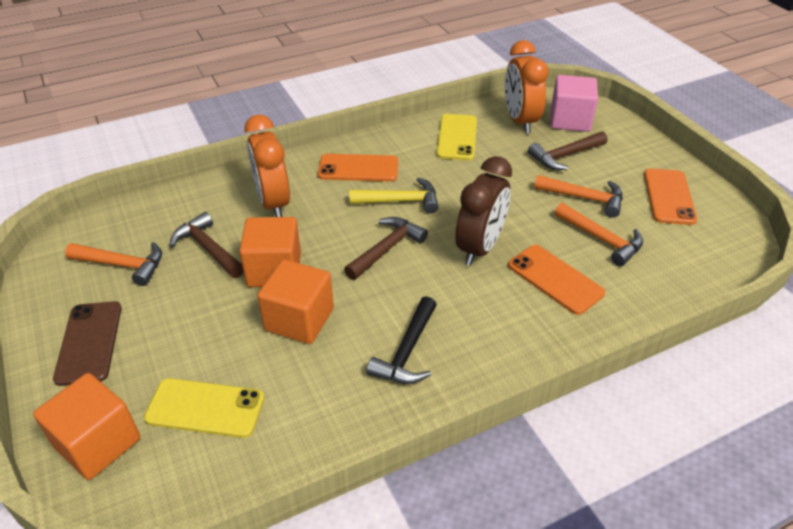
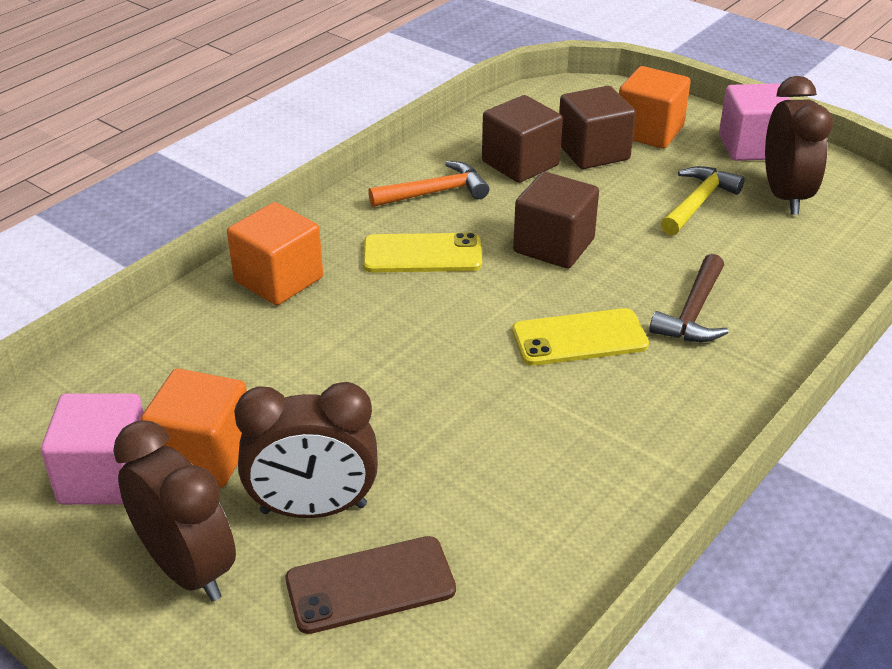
black hammer: 1 -> 0
brown clock: 1 -> 3
brown cube: 0 -> 3
brown hammer: 3 -> 1
orange clock: 2 -> 0
orange hammer: 3 -> 1
orange phone: 3 -> 0
pink cube: 1 -> 2

